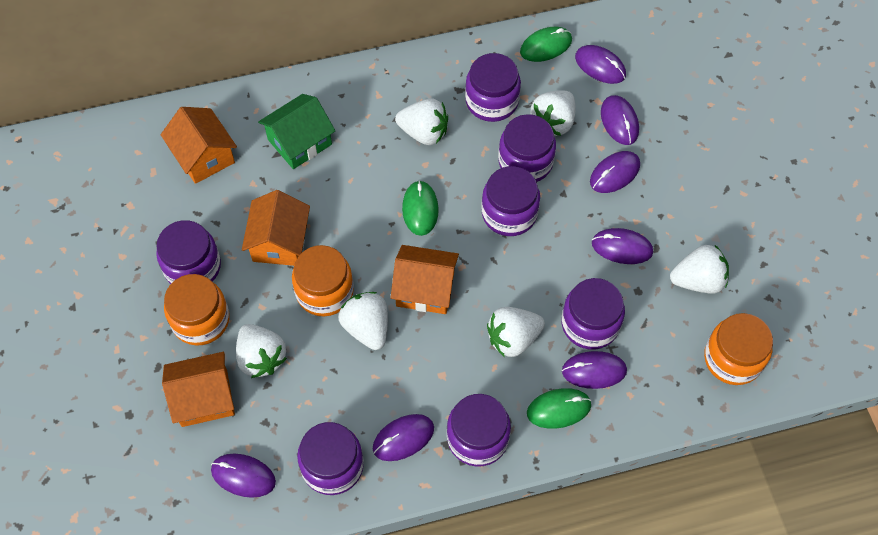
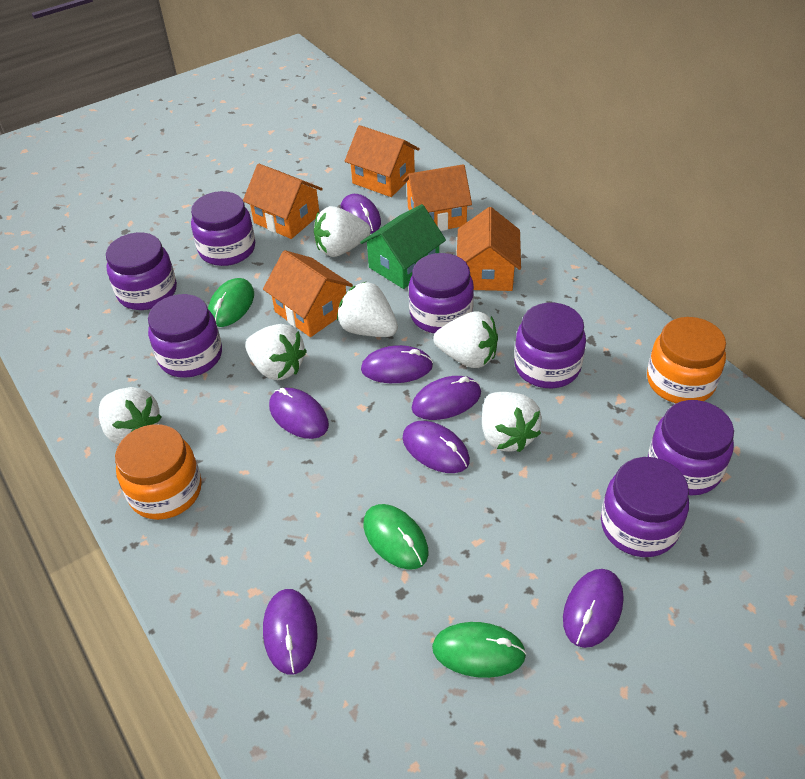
orange house: 4 -> 5
orange jar: 3 -> 2

